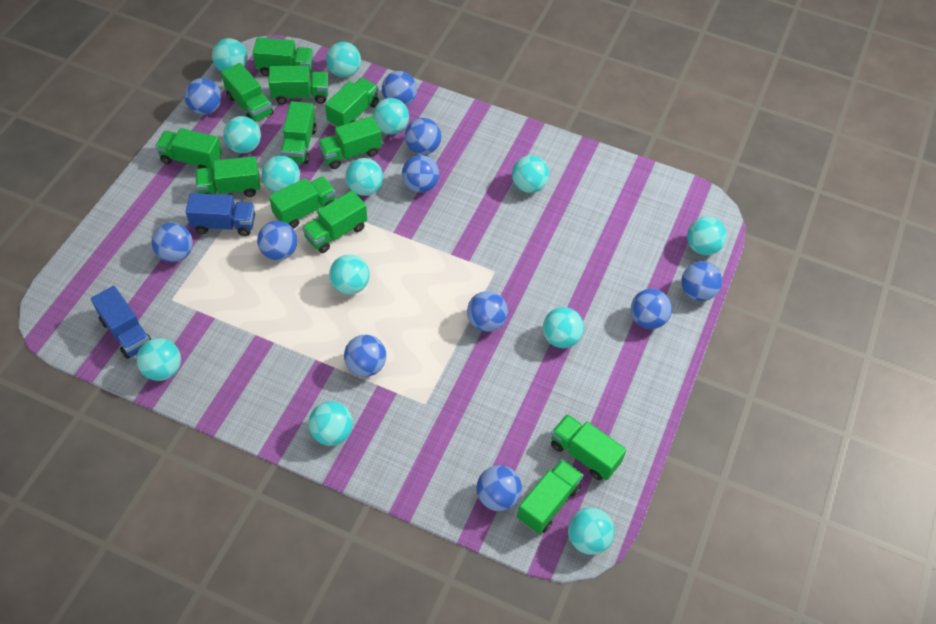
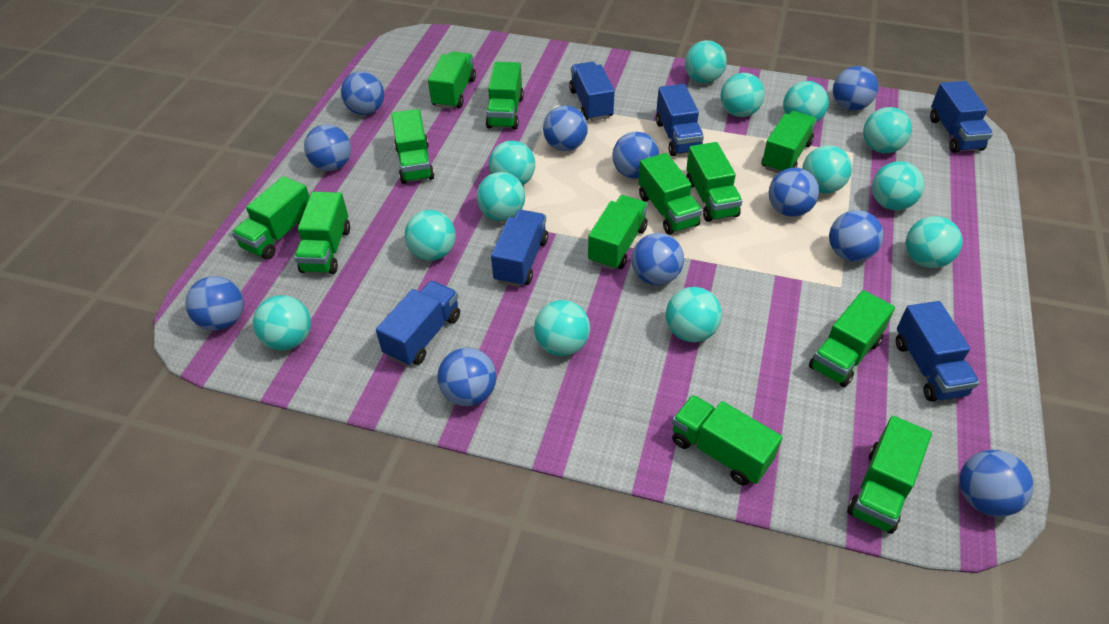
blue truck: 2 -> 6

